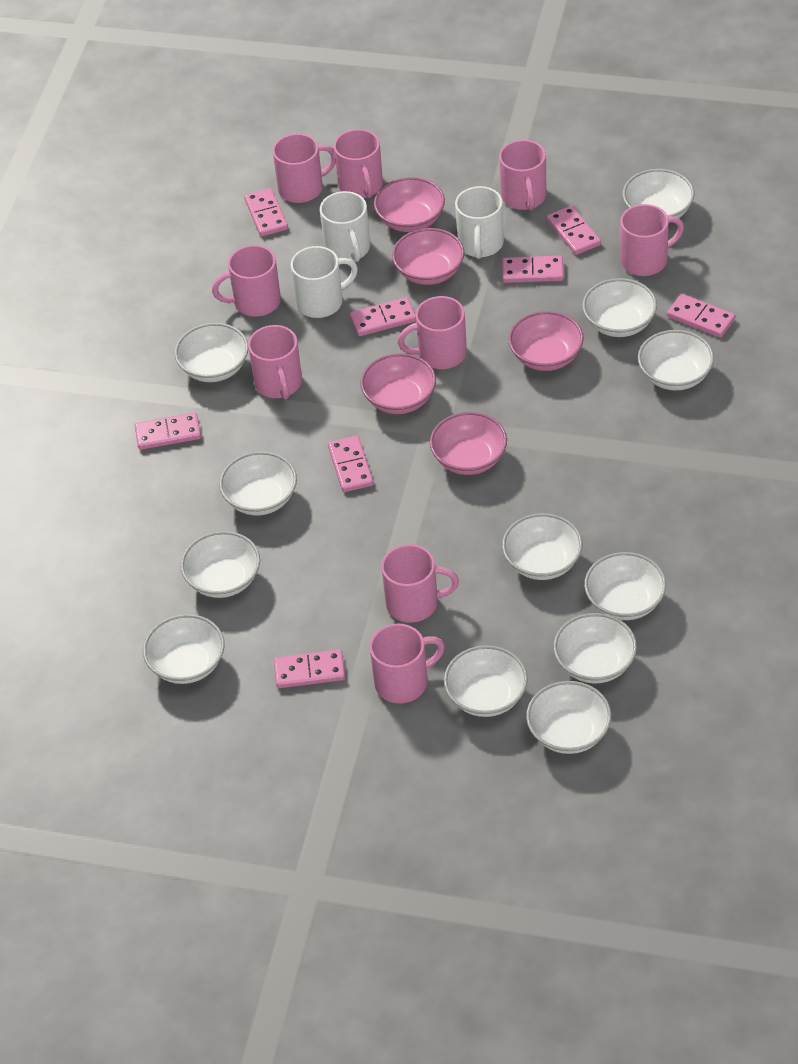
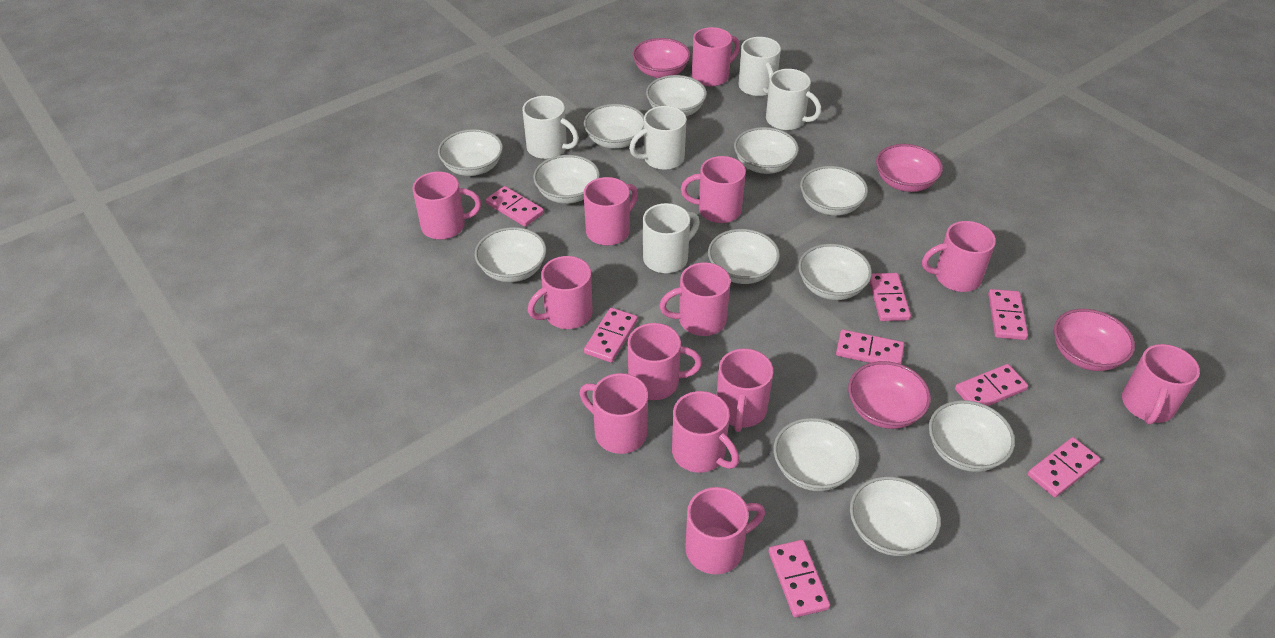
pink bowl: 5 -> 4
pink mug: 9 -> 13
white mug: 3 -> 5

